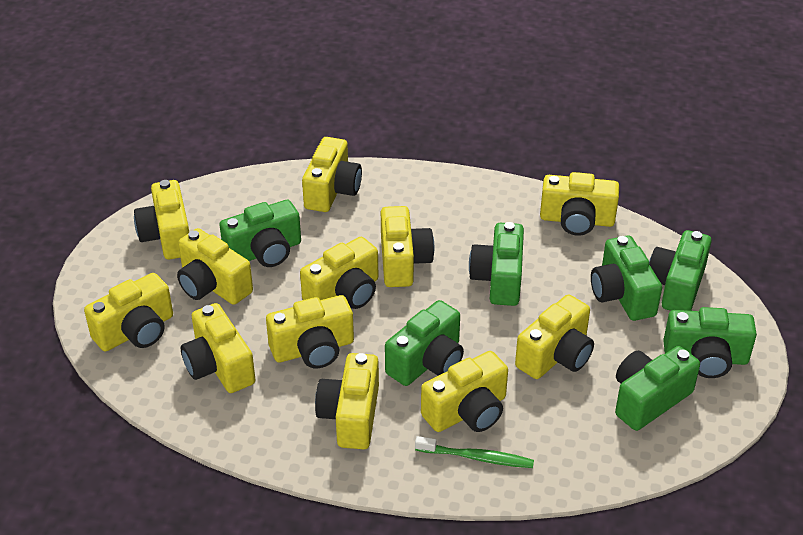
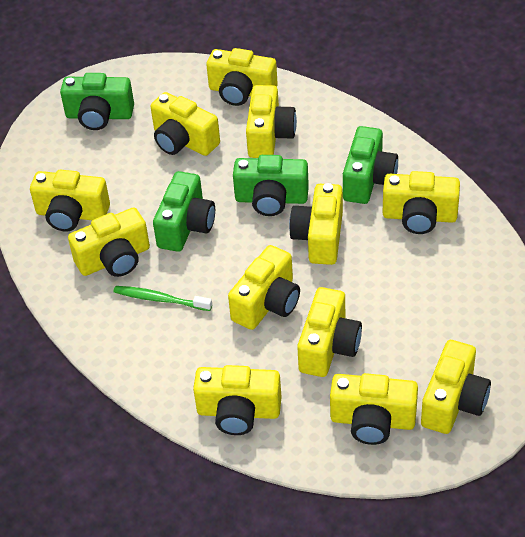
green camera: 7 -> 4

